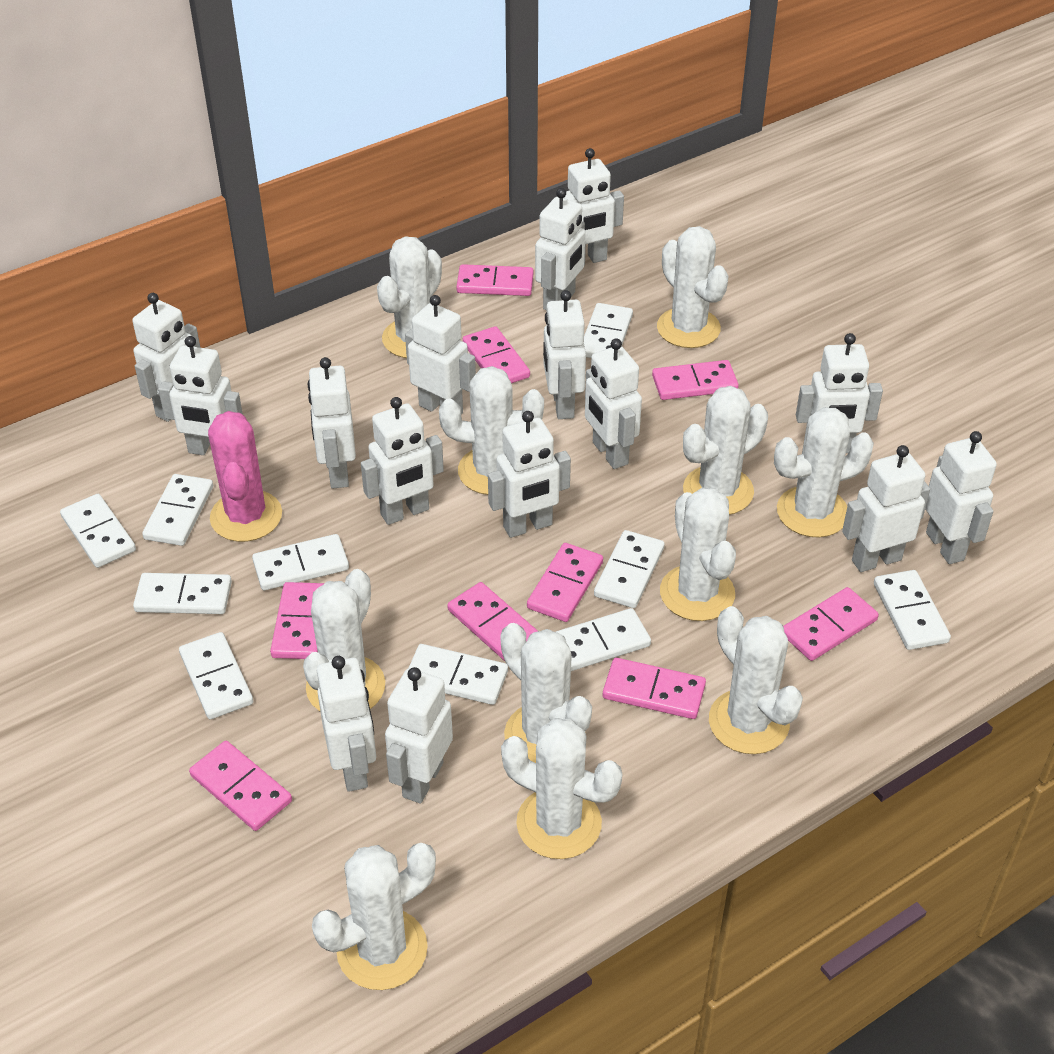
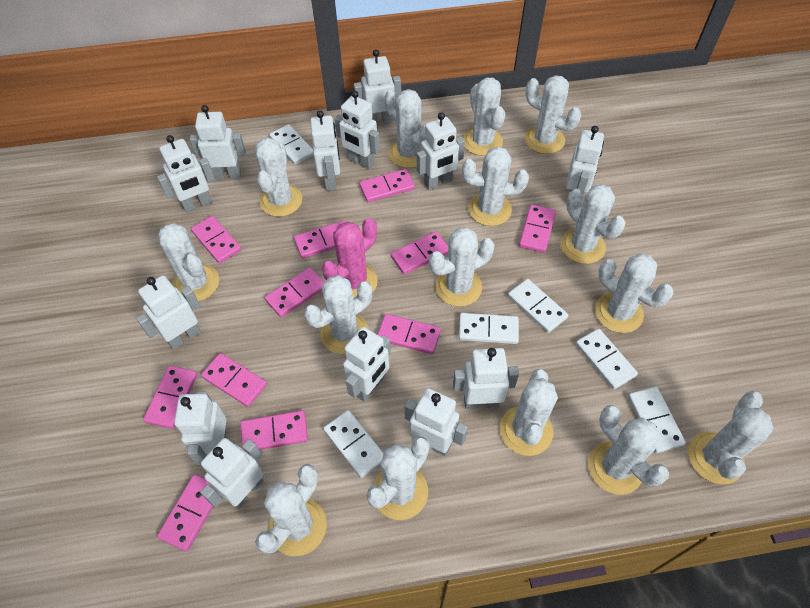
pink domino: 9 -> 11
white cactus: 11 -> 15
white domino: 10 -> 6
white robot: 15 -> 13

